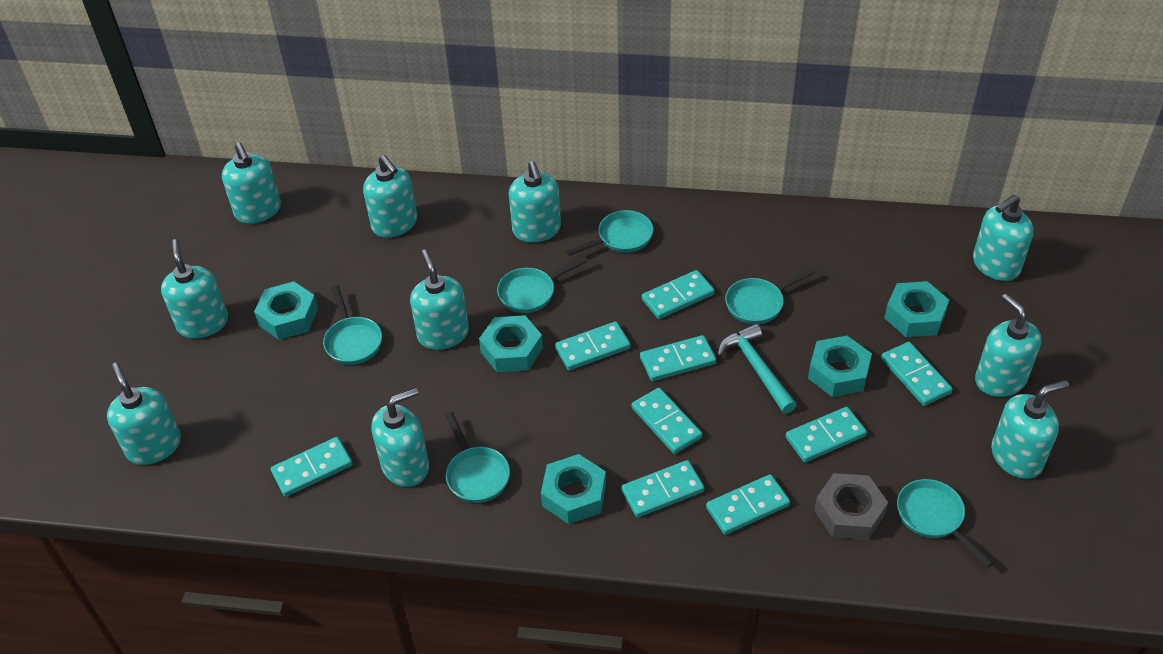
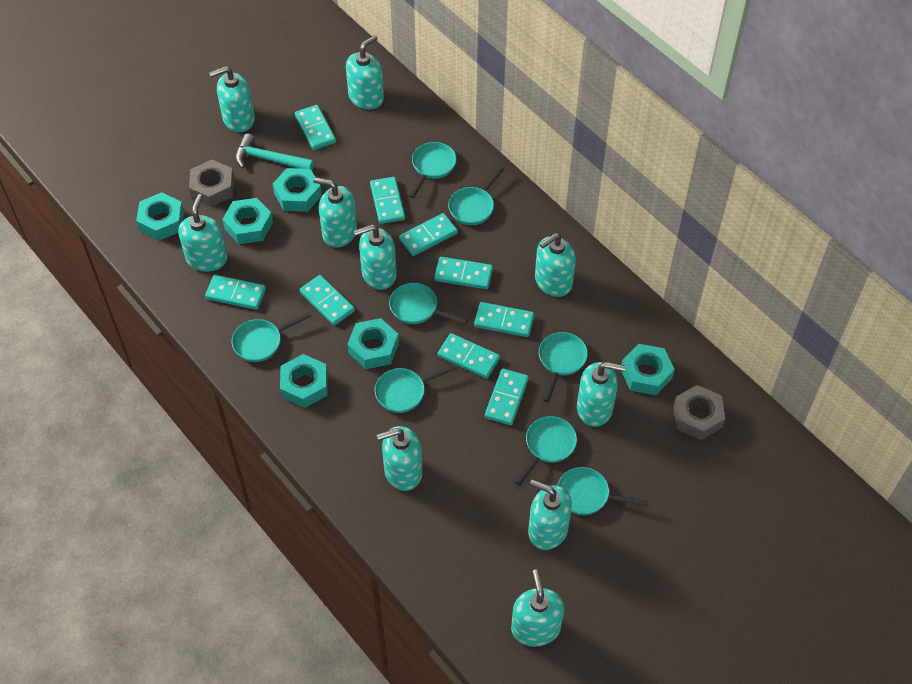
grey nut: 1 -> 2
turquoise nut: 5 -> 6
turquoise pan: 6 -> 8

